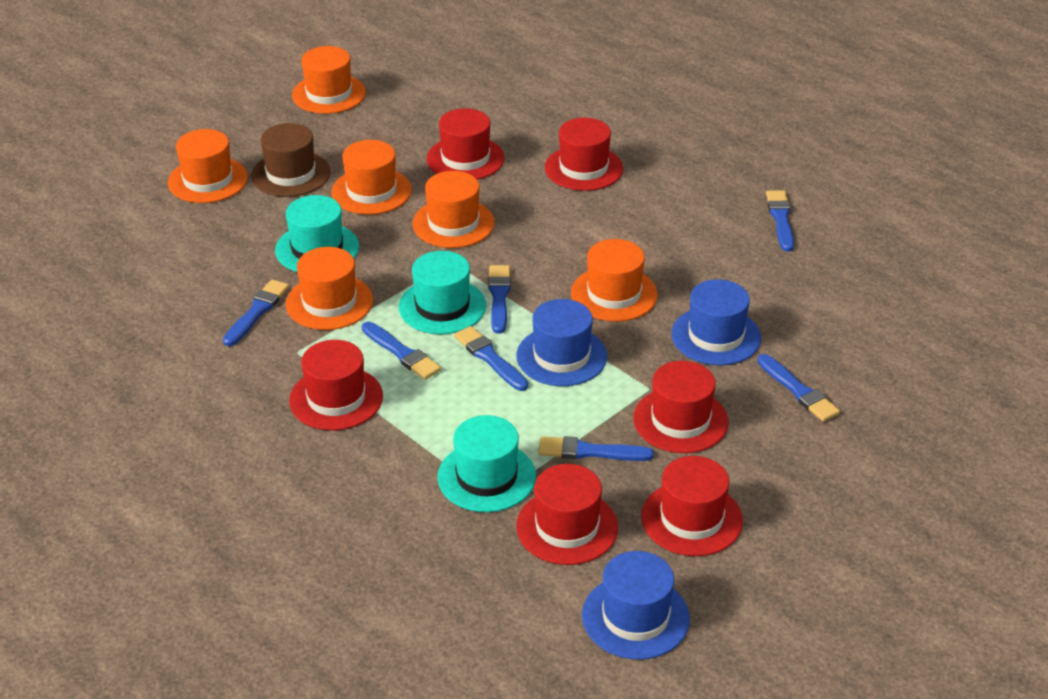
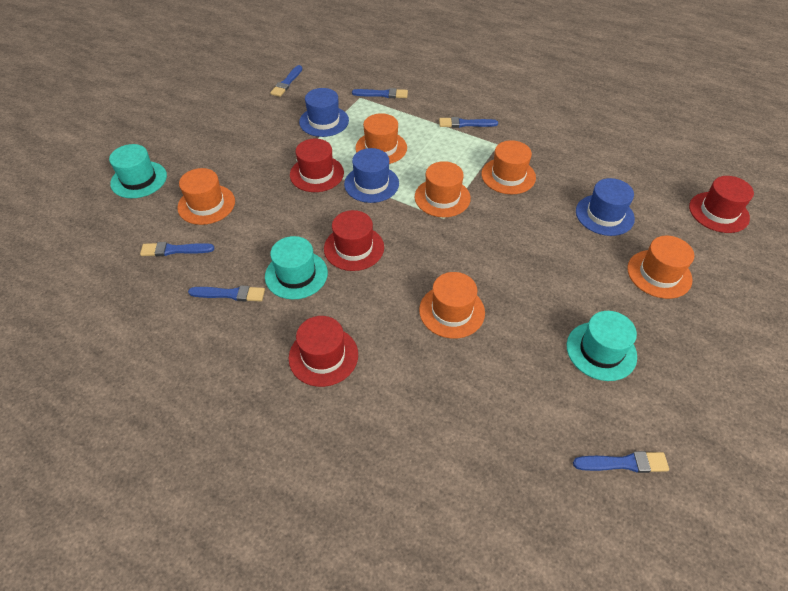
blue brush: 7 -> 6
brown hat: 1 -> 0
red hat: 6 -> 4

